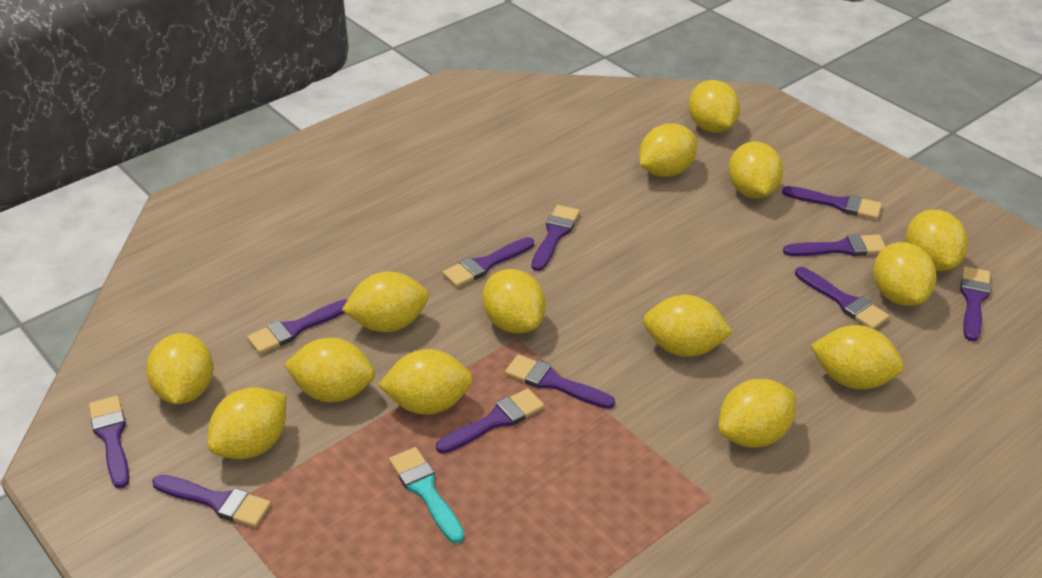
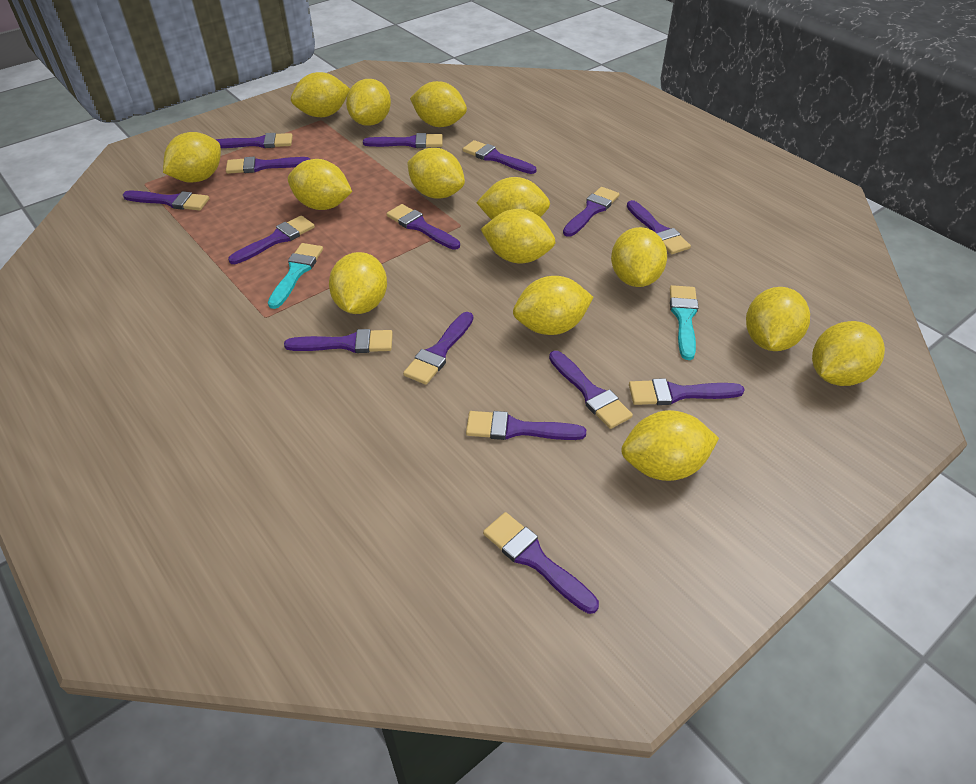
purple brush: 11 -> 15
turquoise brush: 1 -> 2

